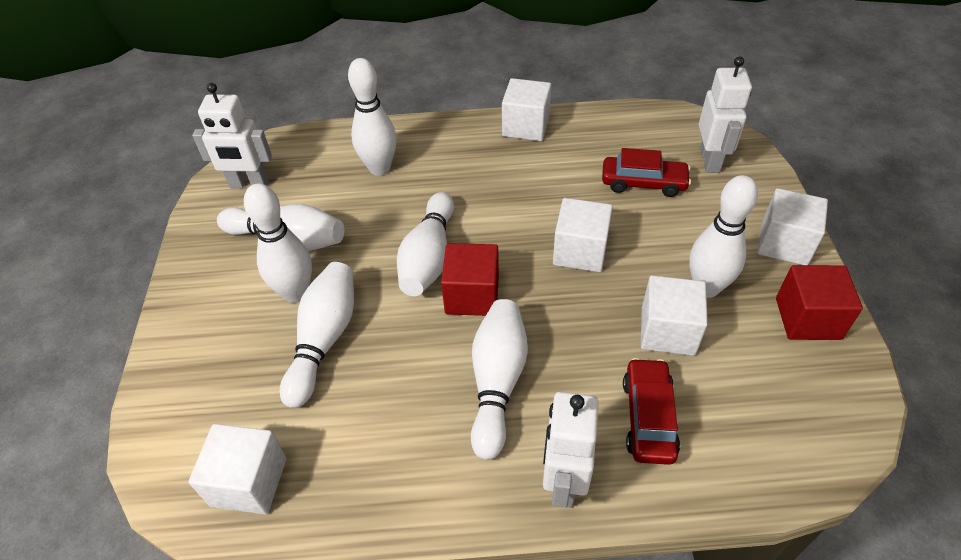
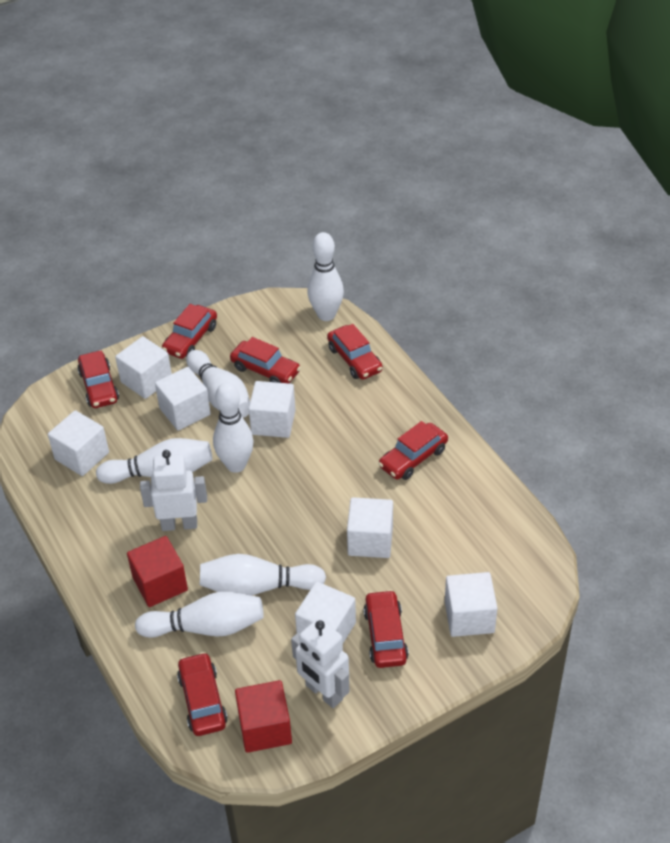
red car: 2 -> 7
white bowling pin: 7 -> 6
white cube: 5 -> 7
white robot: 3 -> 2

